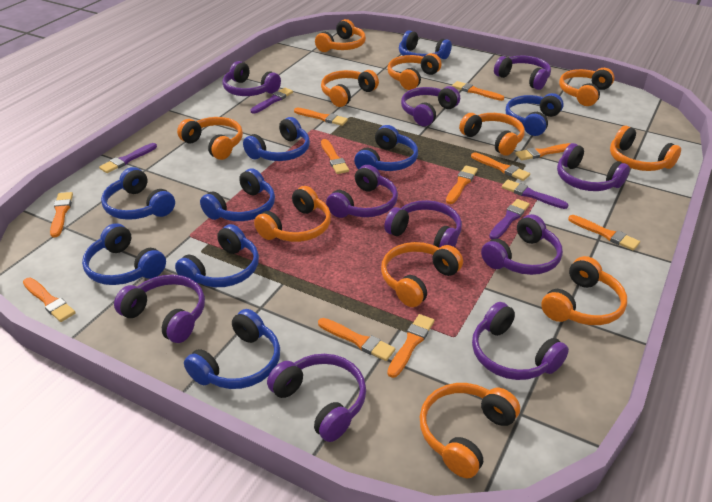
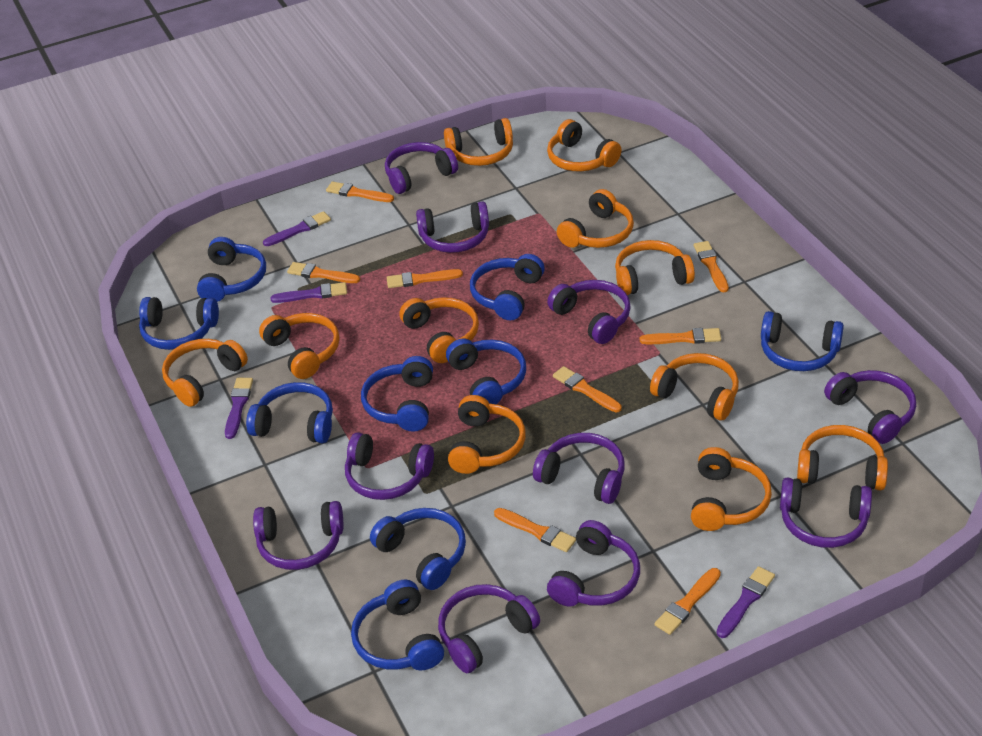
orange brush: 11 -> 8

